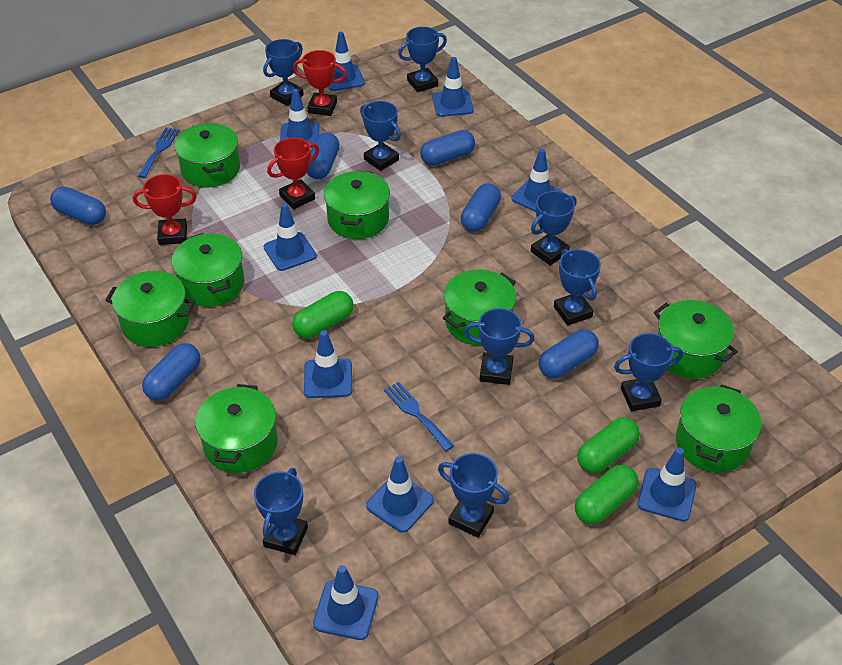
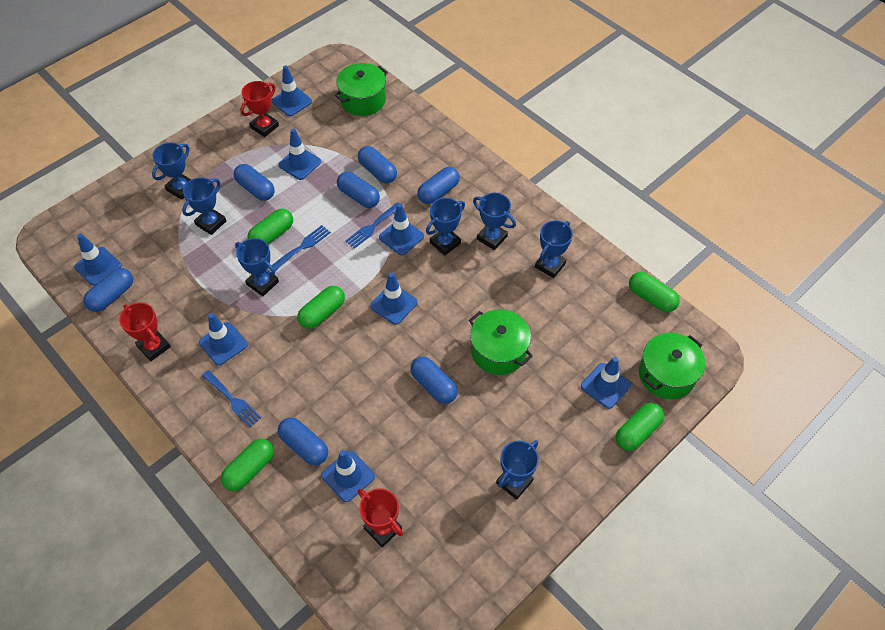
blue capsule: 6 -> 7
blue fork: 2 -> 3
blue traffic cone: 9 -> 8
blue trophy: 9 -> 7
green capsule: 3 -> 5
green pot: 8 -> 3

